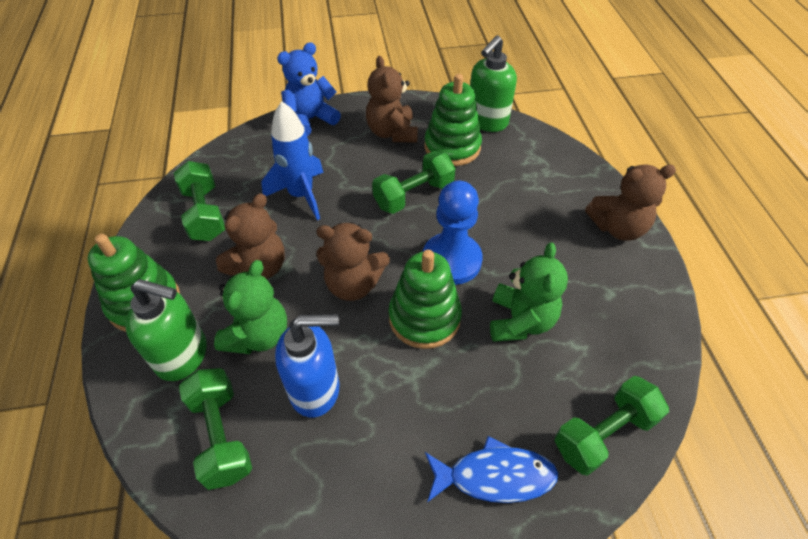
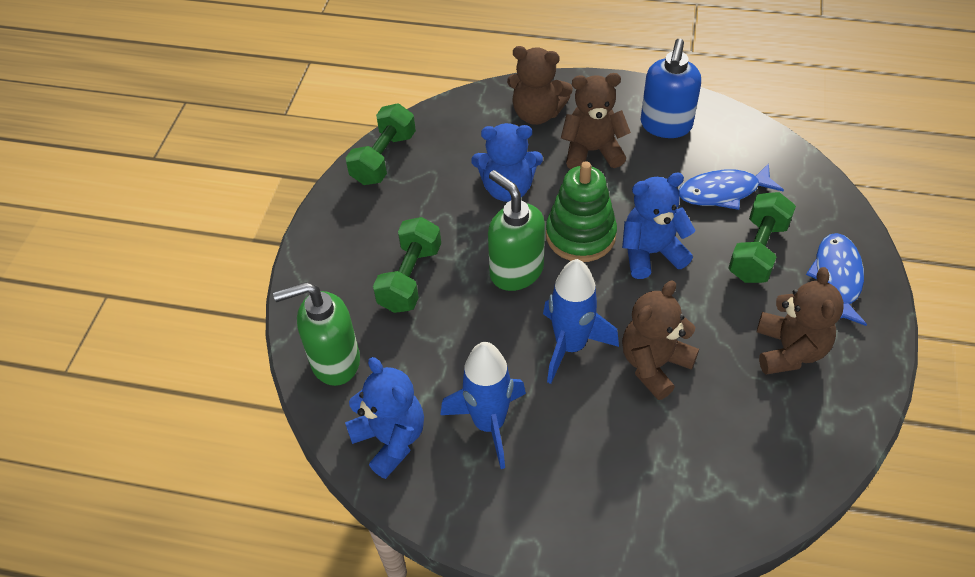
blue fish: 1 -> 2
blue pawn: 1 -> 0
blue rocket: 1 -> 2
blue teddy bear: 1 -> 3
green dumbbell: 4 -> 3
green stacking toy: 3 -> 1
green teddy bear: 2 -> 0

